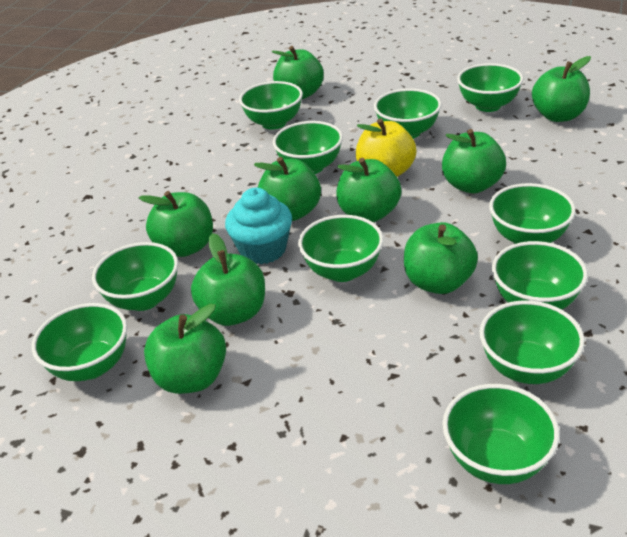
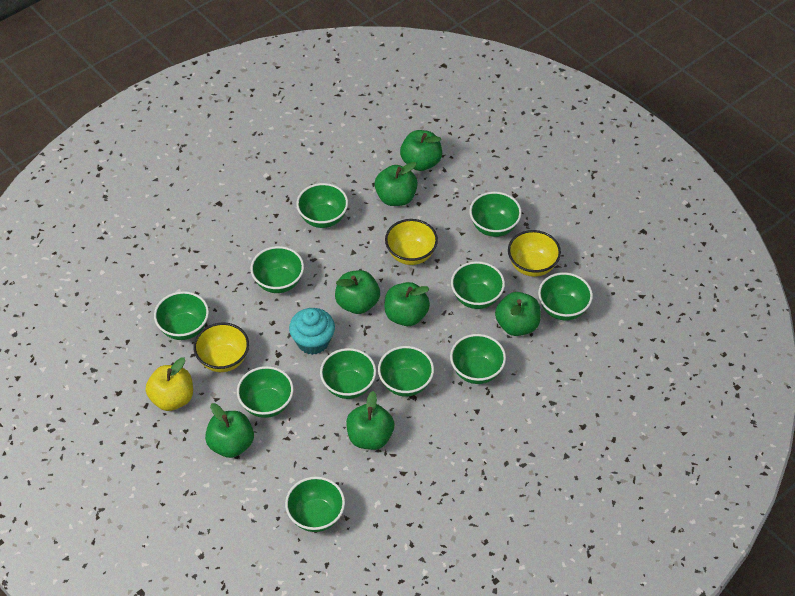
green apple: 9 -> 7
yellow bowl: 0 -> 3

